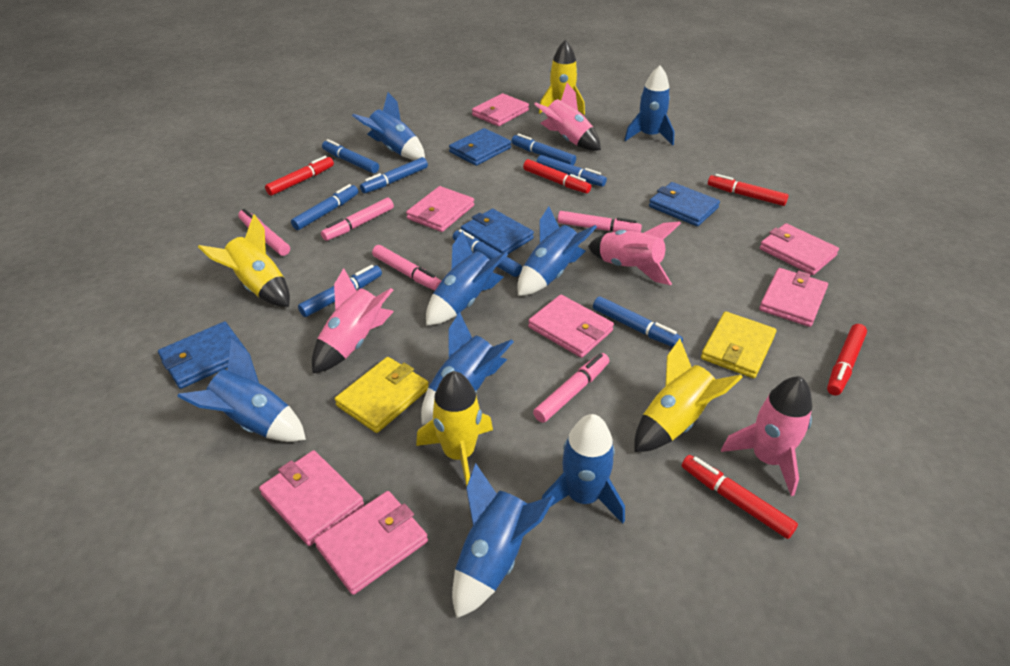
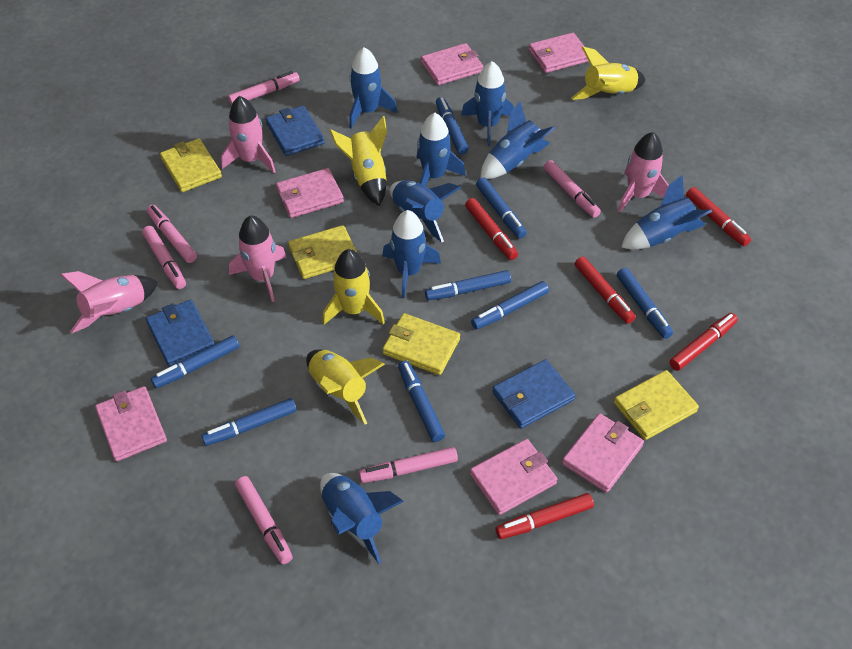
blue wallet: 4 -> 3
pink marker: 5 -> 6
pink wallet: 7 -> 6
yellow wallet: 2 -> 4

